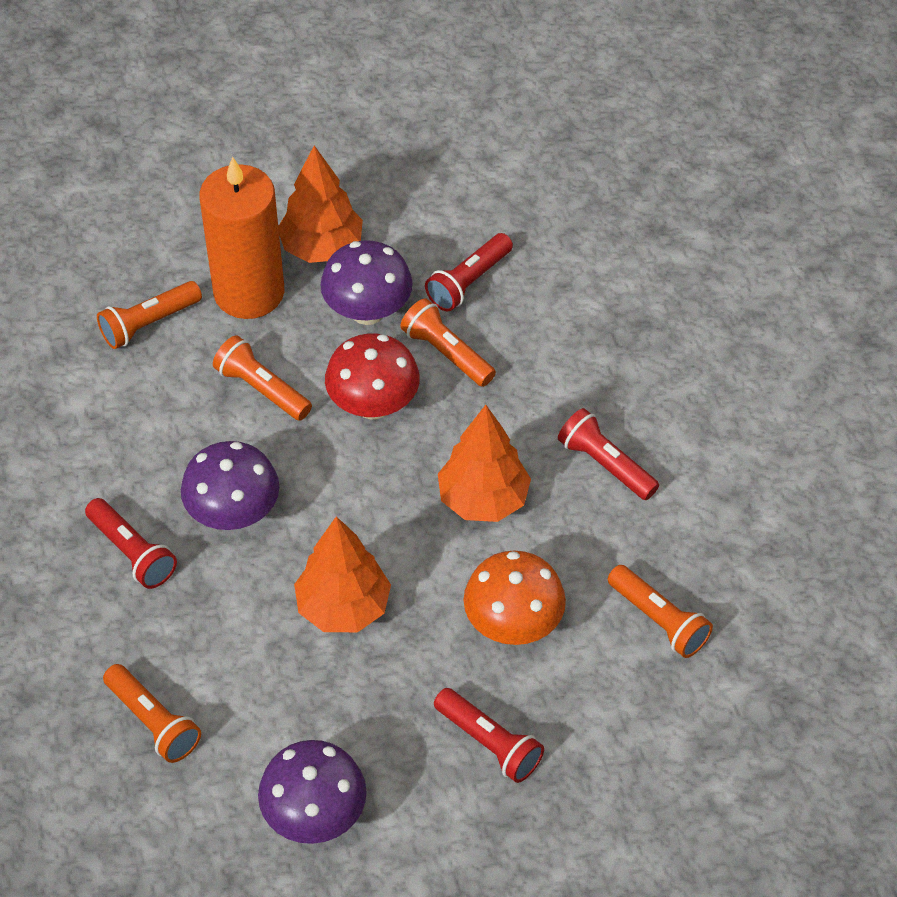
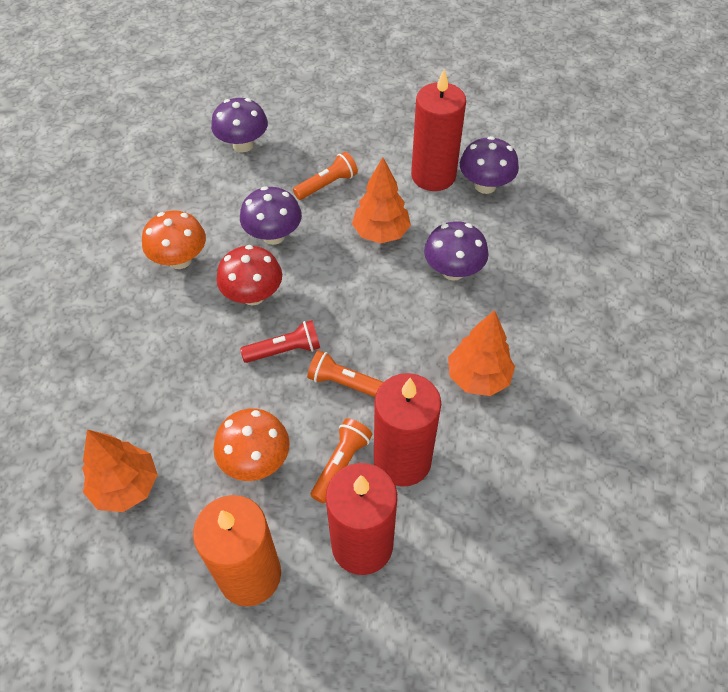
orange flashlight: 5 -> 3
orange mushroom: 1 -> 2
purple mushroom: 3 -> 4
red candle: 0 -> 3
red flashlight: 4 -> 1

